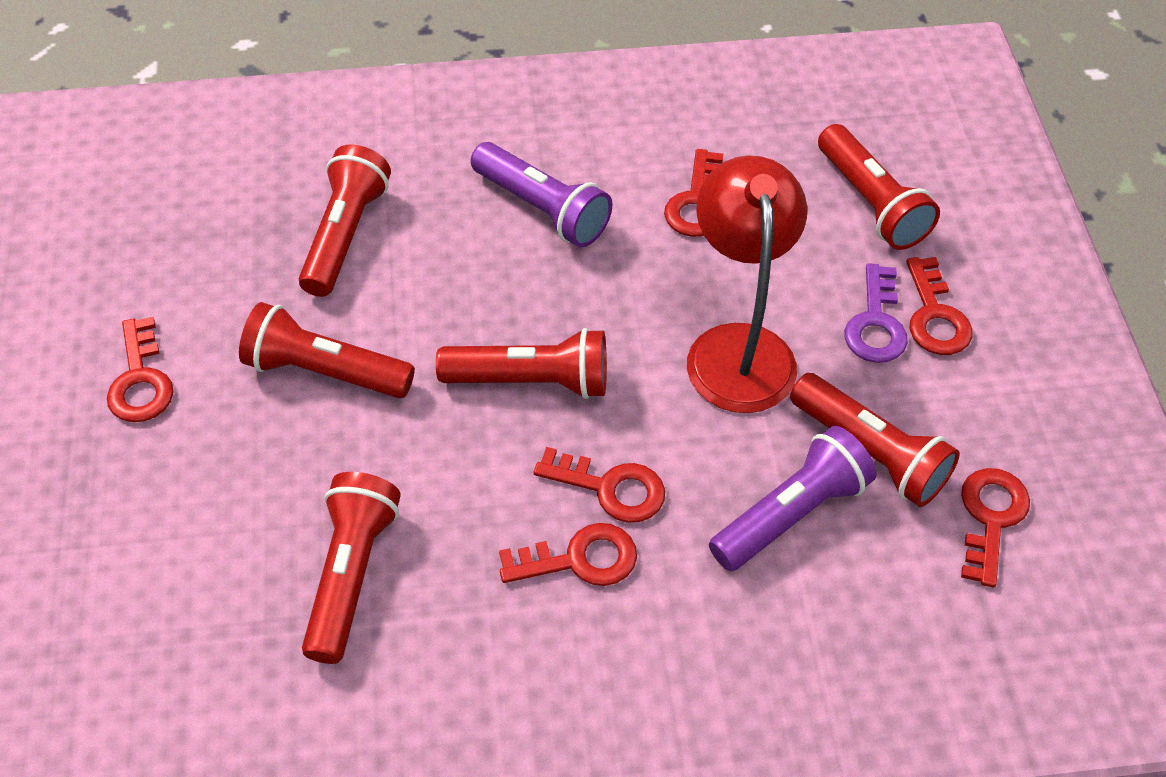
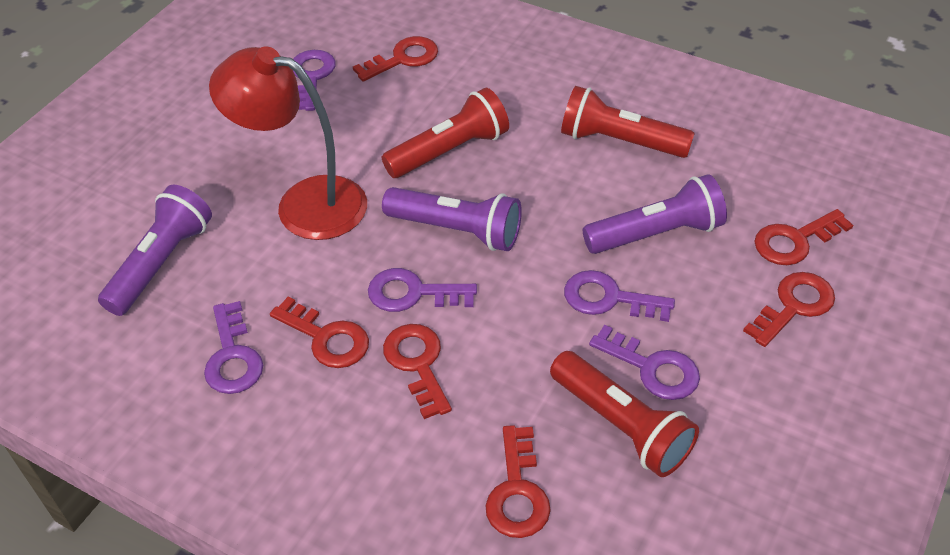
purple flashlight: 2 -> 3
purple key: 1 -> 5
red flashlight: 6 -> 3

